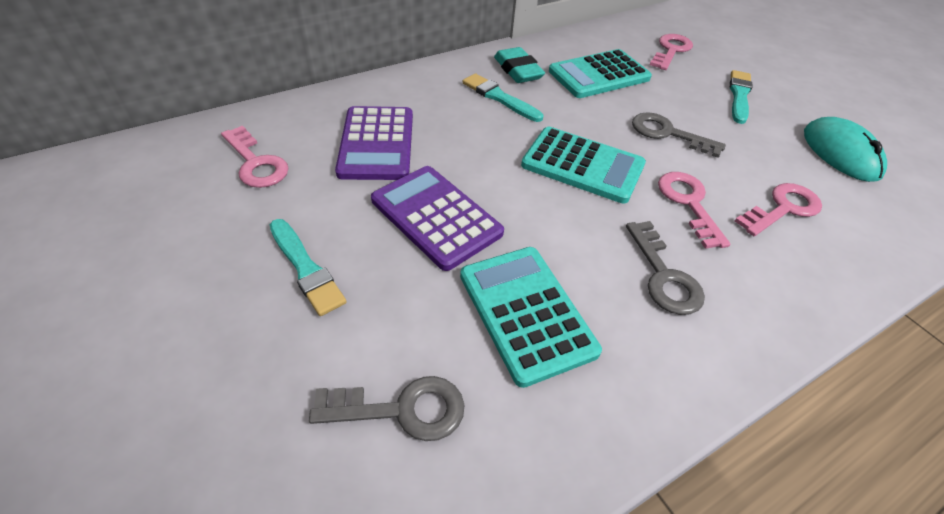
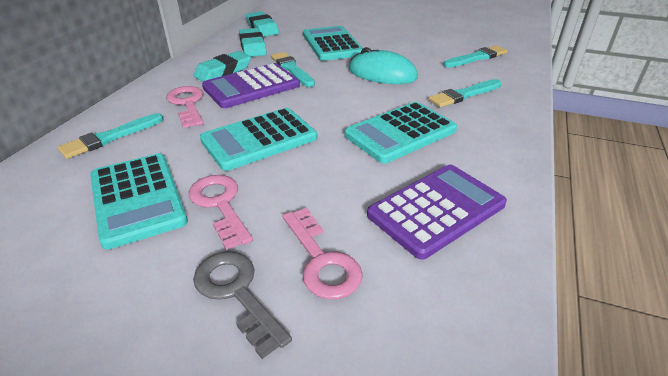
grey key: 3 -> 1
pink key: 4 -> 3
turquoise brush: 3 -> 4
turquoise calculator: 3 -> 4
turquoise eraser: 1 -> 3

